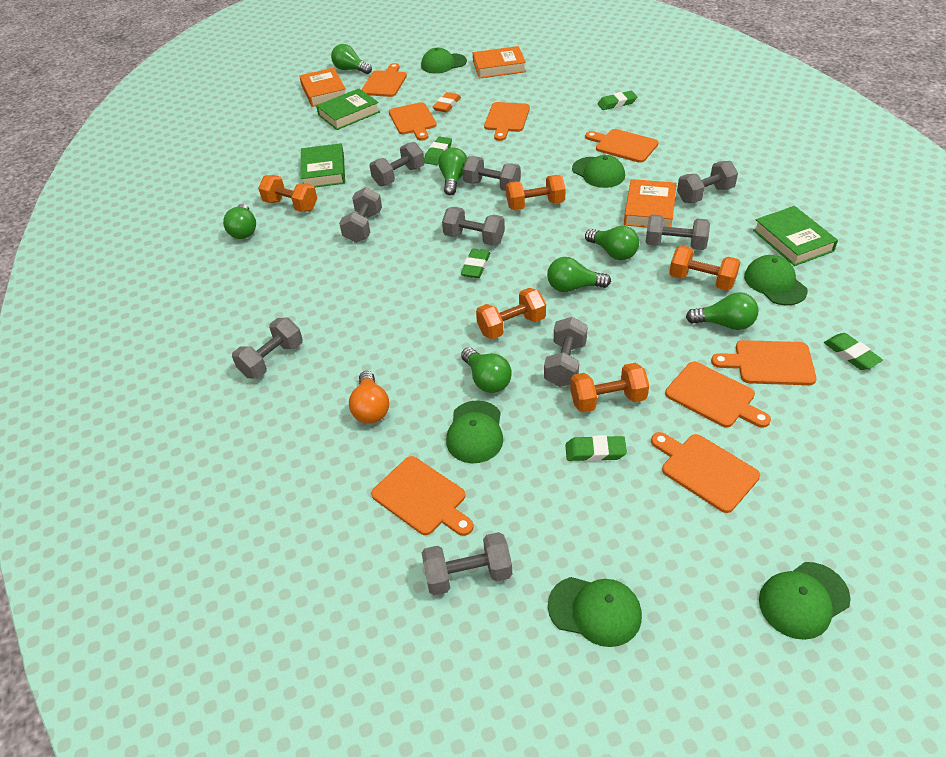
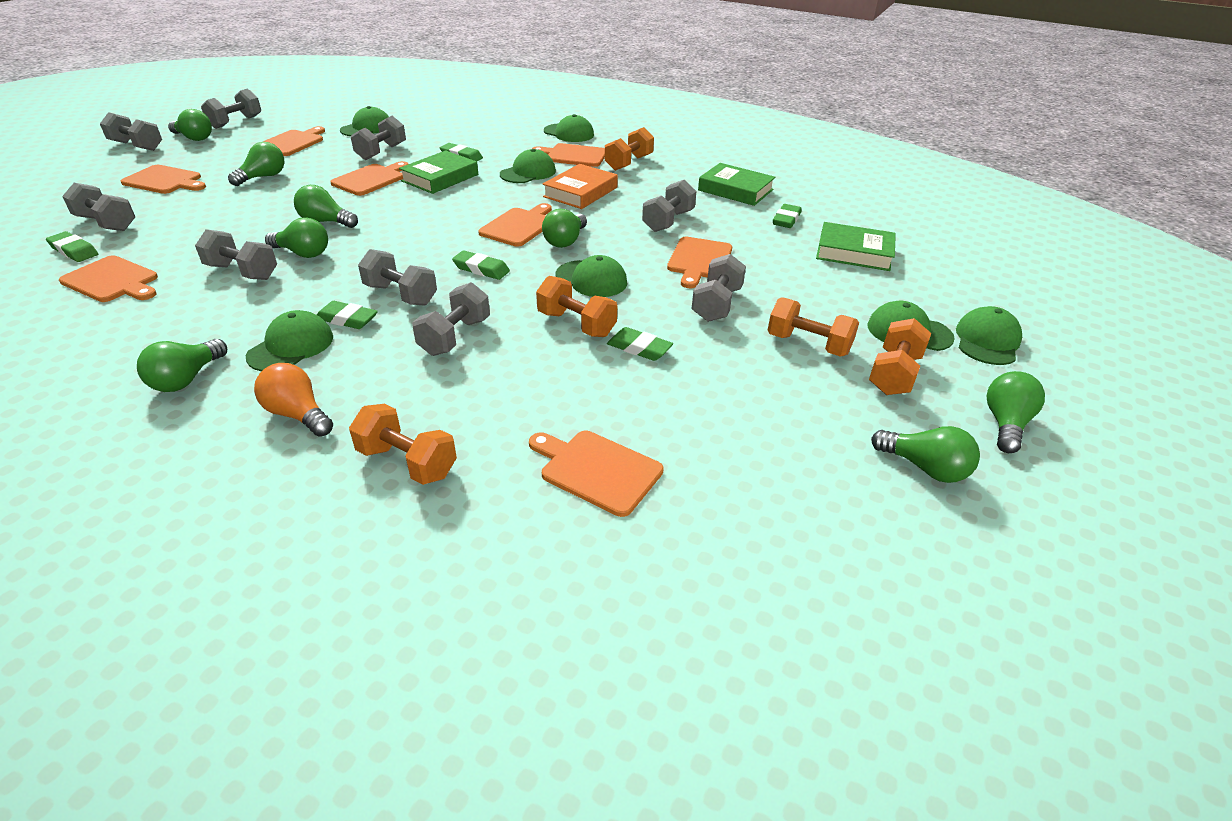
green cap: 6 -> 7
green eraser: 5 -> 6
green light bulb: 7 -> 8
orange book: 3 -> 1
orange eraser: 1 -> 0

